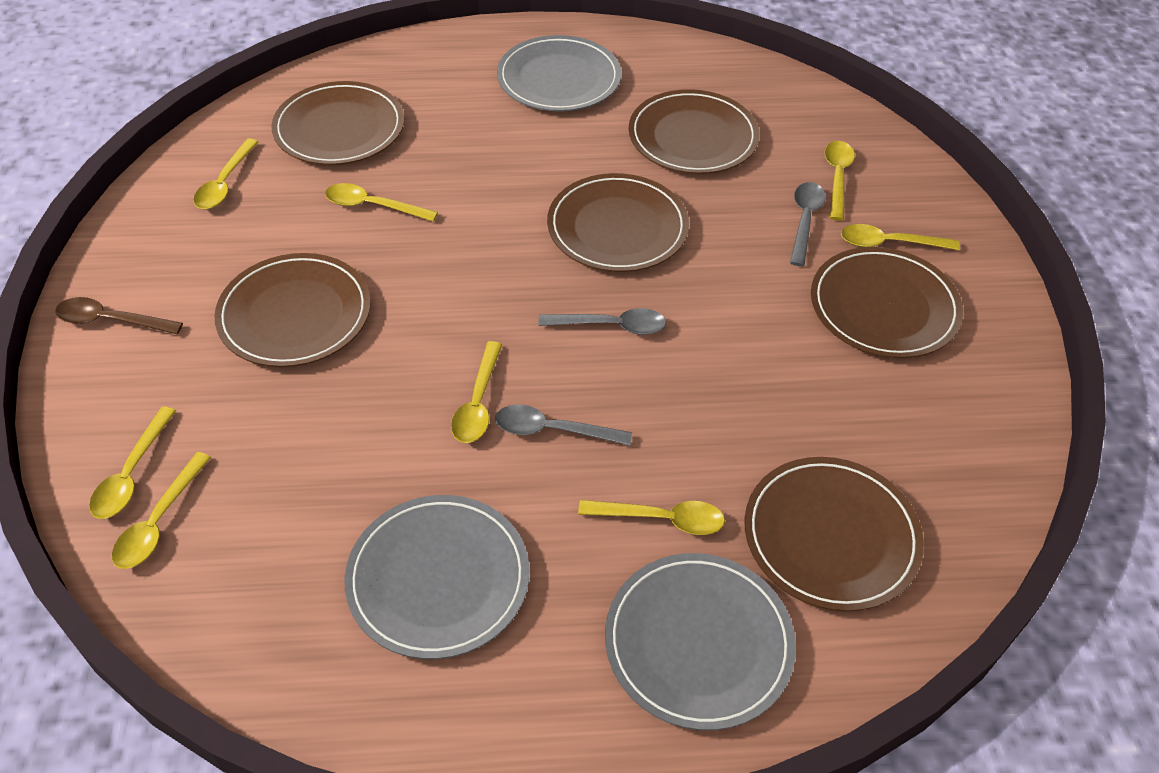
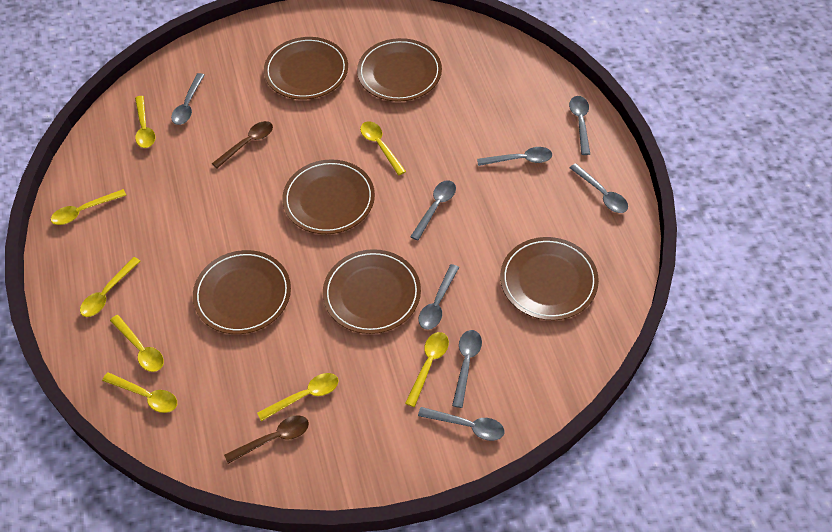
brown spoon: 1 -> 2
grey plate: 3 -> 0
grey spoon: 3 -> 8

